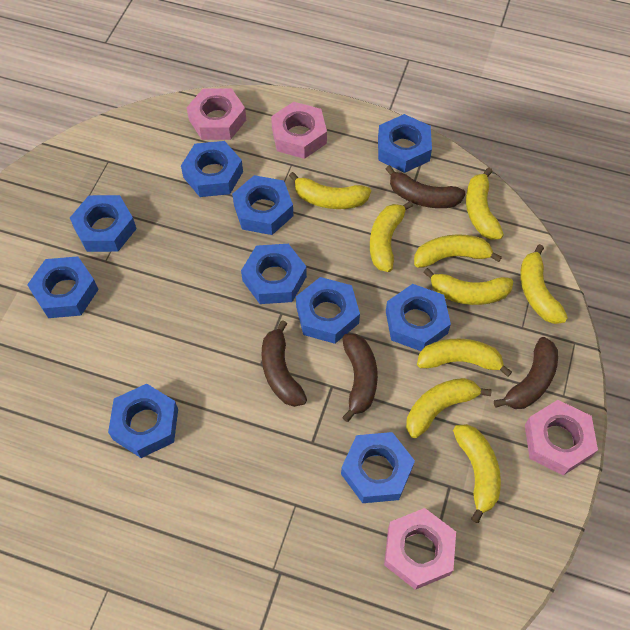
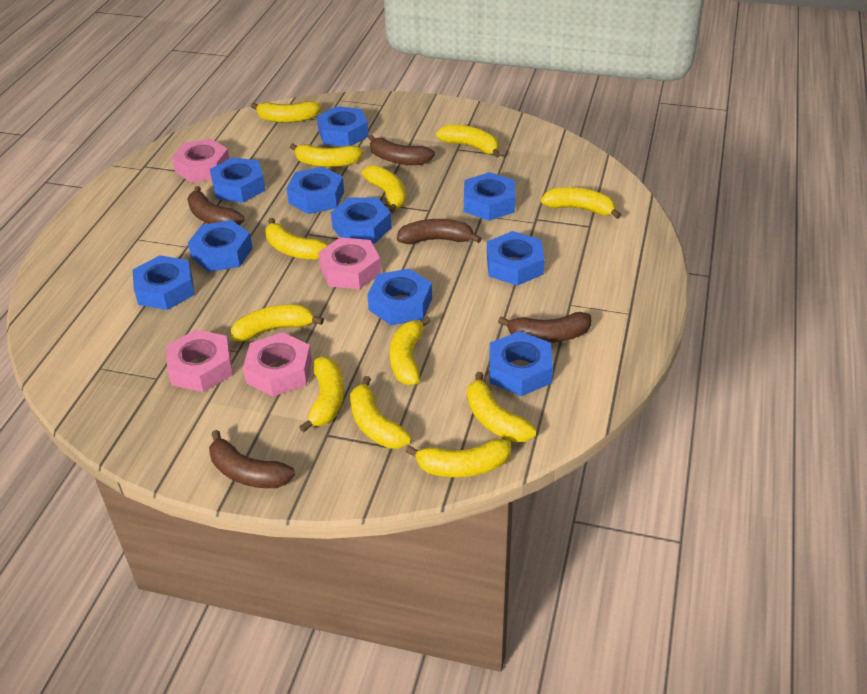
brown banana: 4 -> 5
yellow banana: 9 -> 12

